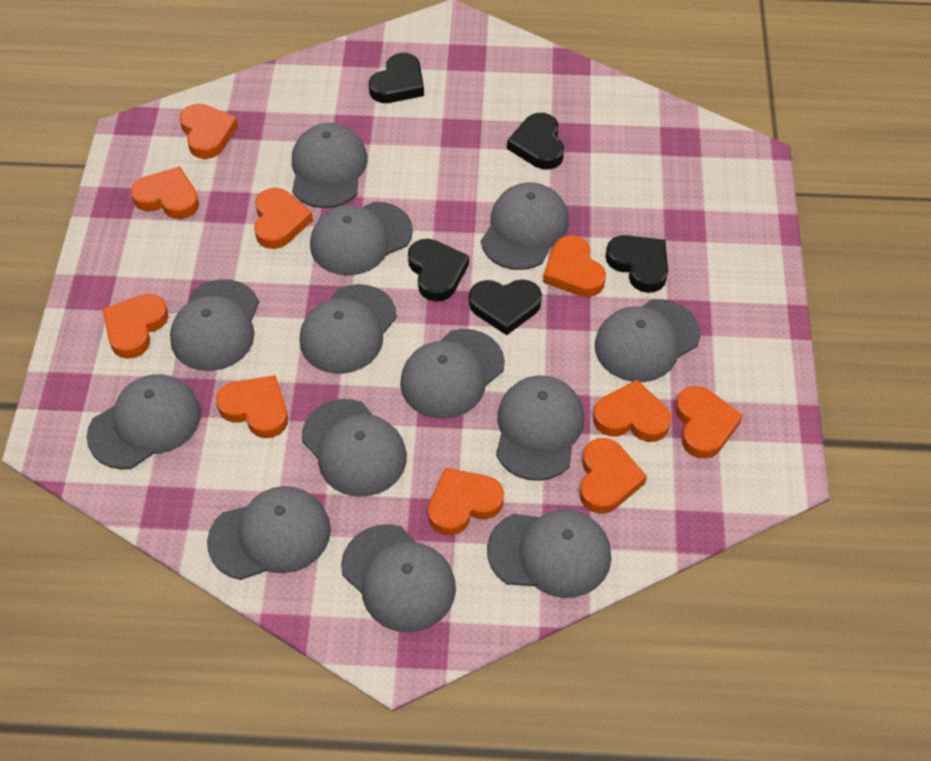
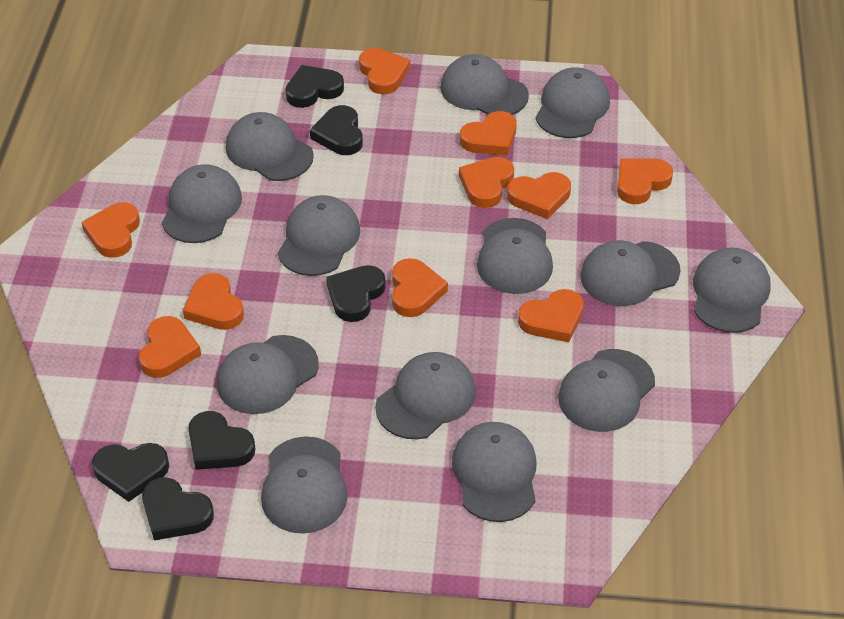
black heart: 5 -> 6

